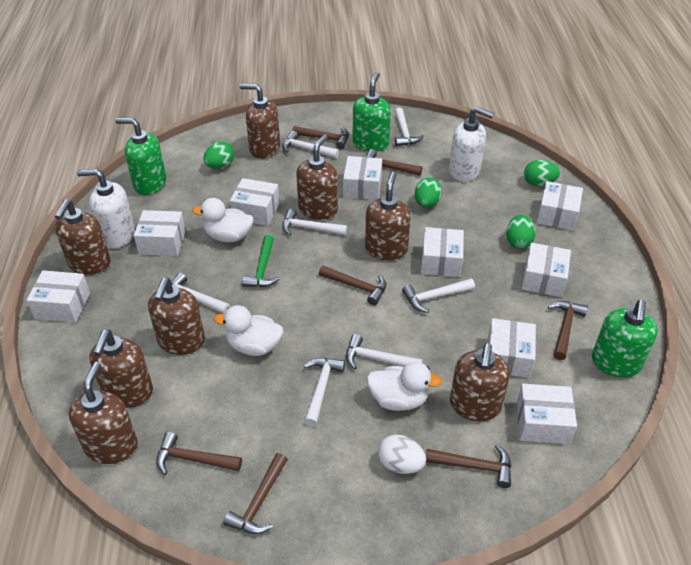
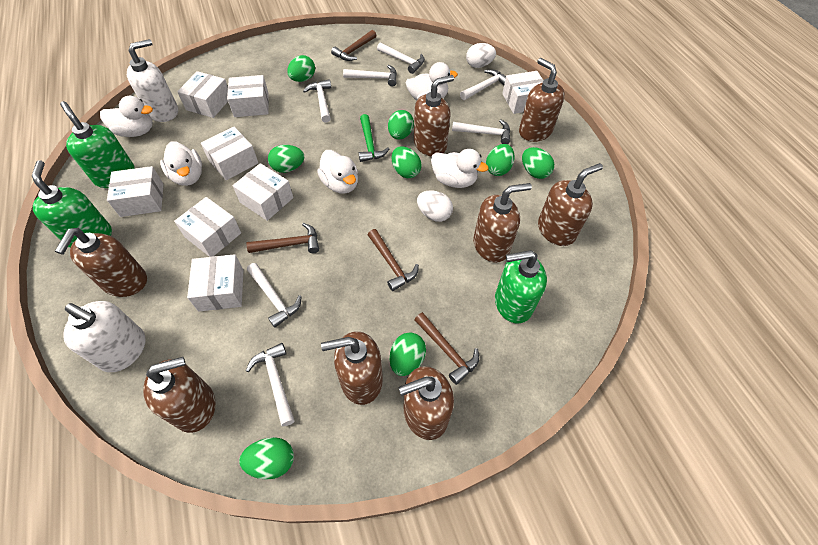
brown hammer: 7 -> 4
green egg: 4 -> 8
white box: 9 -> 8
white duck: 3 -> 5
white egg: 1 -> 2

